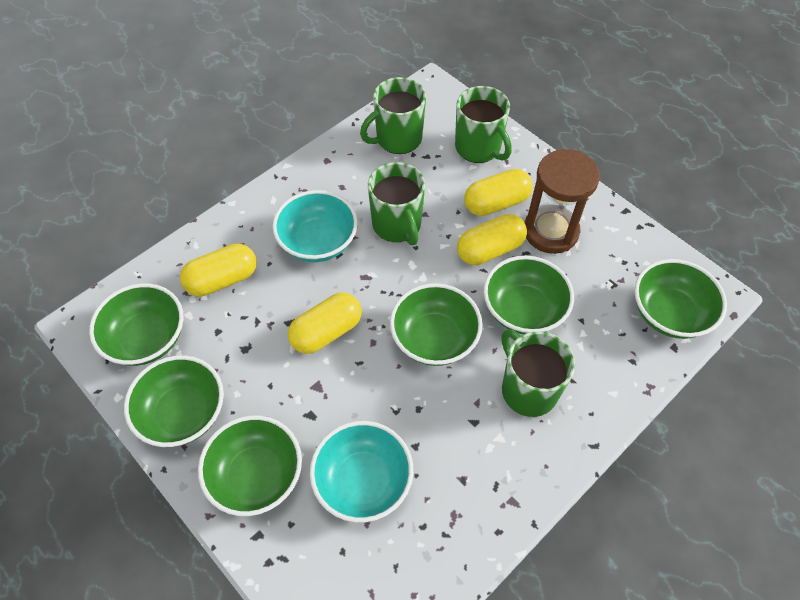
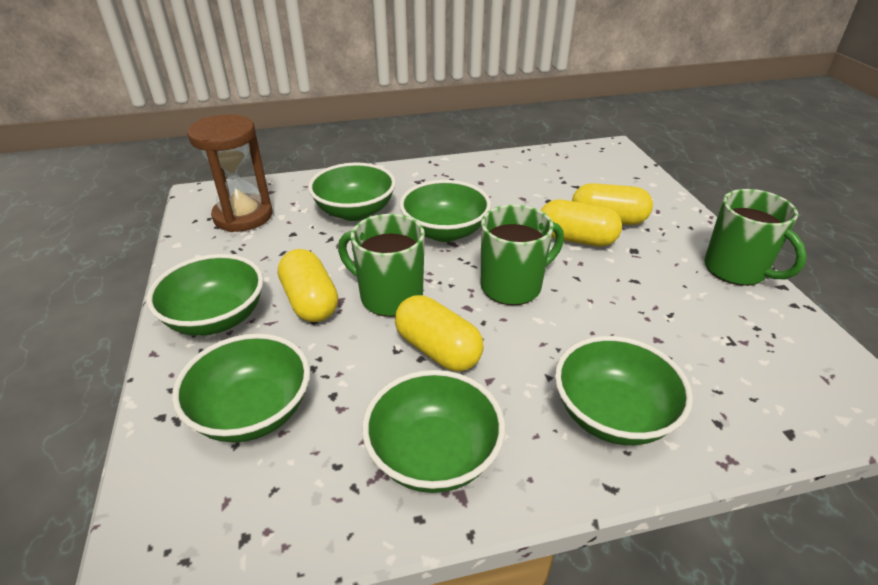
green mug: 4 -> 3
turquoise bowl: 2 -> 0

